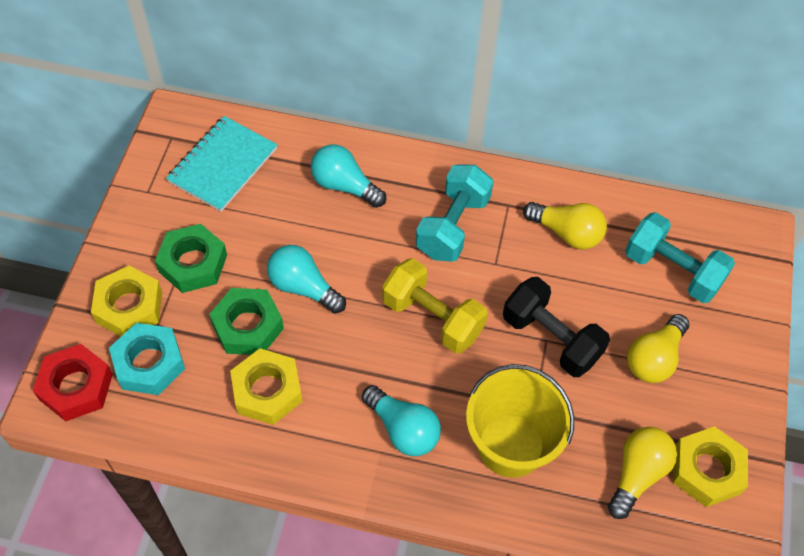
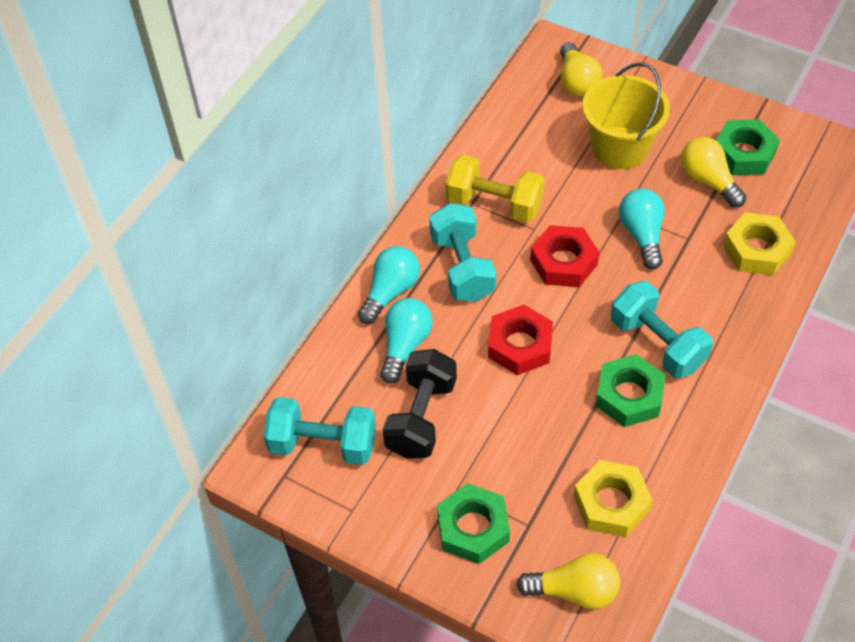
green nut: 2 -> 3
red nut: 1 -> 2
turquoise dumbbell: 2 -> 3
turquoise notebook: 1 -> 0
turquoise nut: 1 -> 0
yellow nut: 3 -> 2

